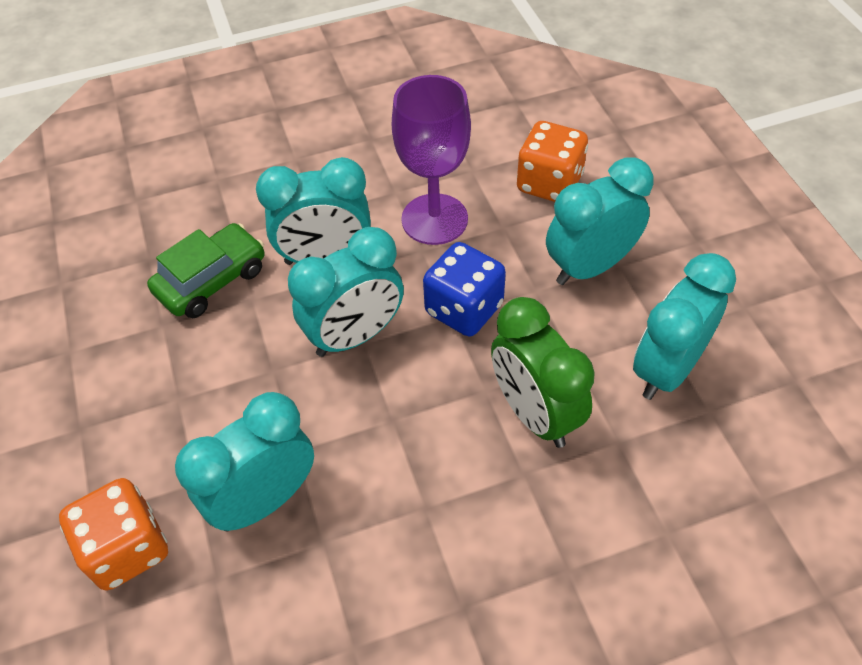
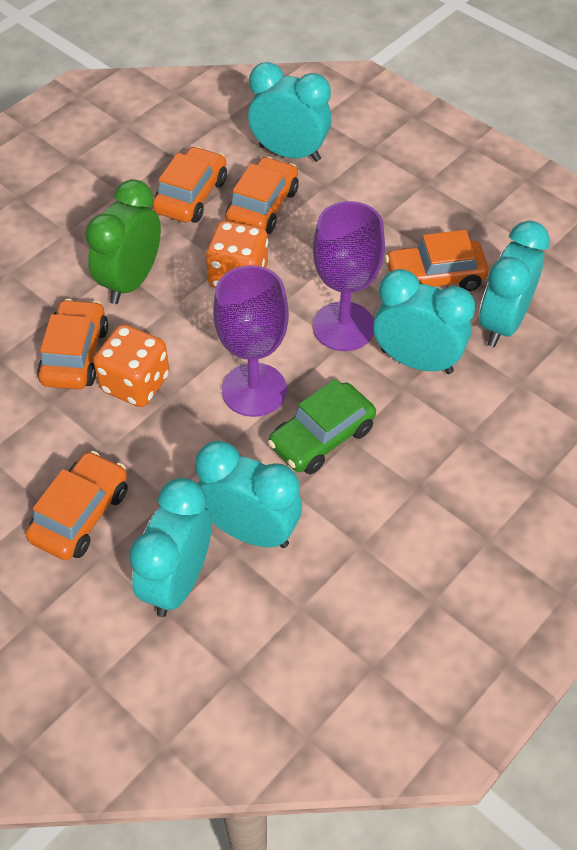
blue dice: 1 -> 0
orange car: 0 -> 5
purple goblet: 1 -> 2

